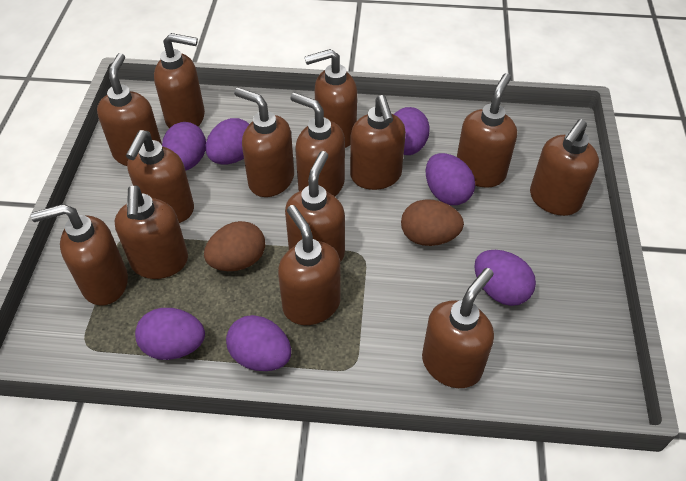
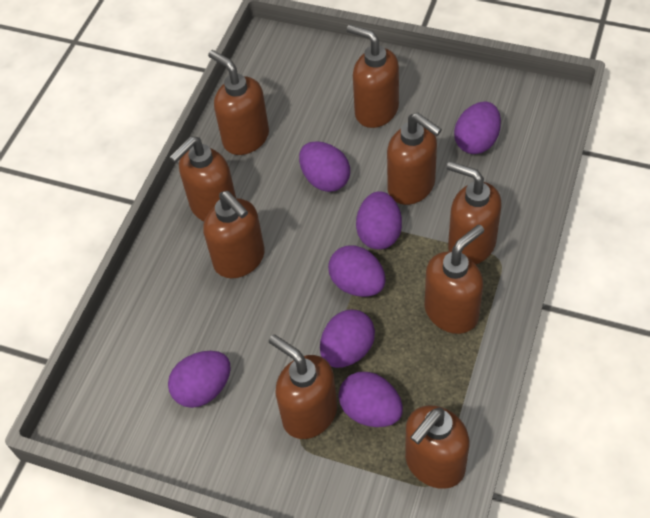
brown egg: 2 -> 0
brown soap dispenser: 14 -> 9

